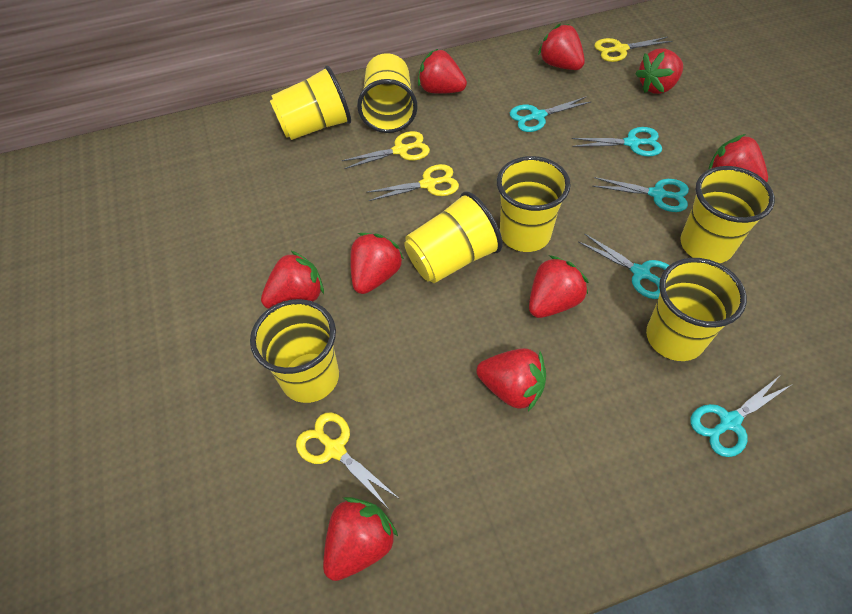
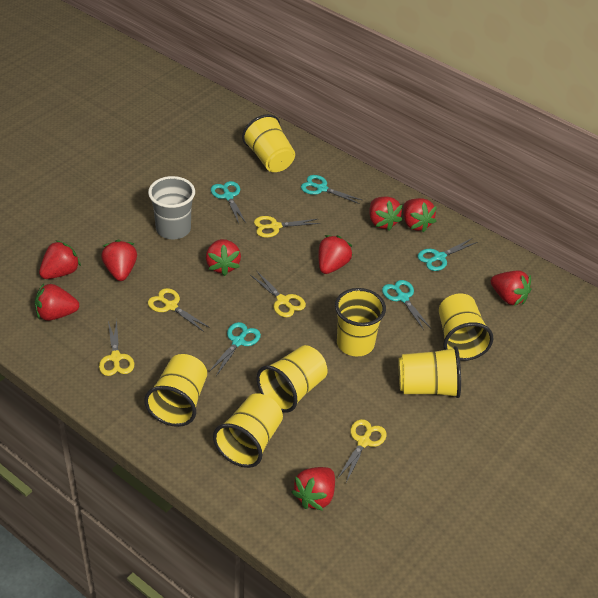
grey cup: 0 -> 1
yellow scissors: 4 -> 5

